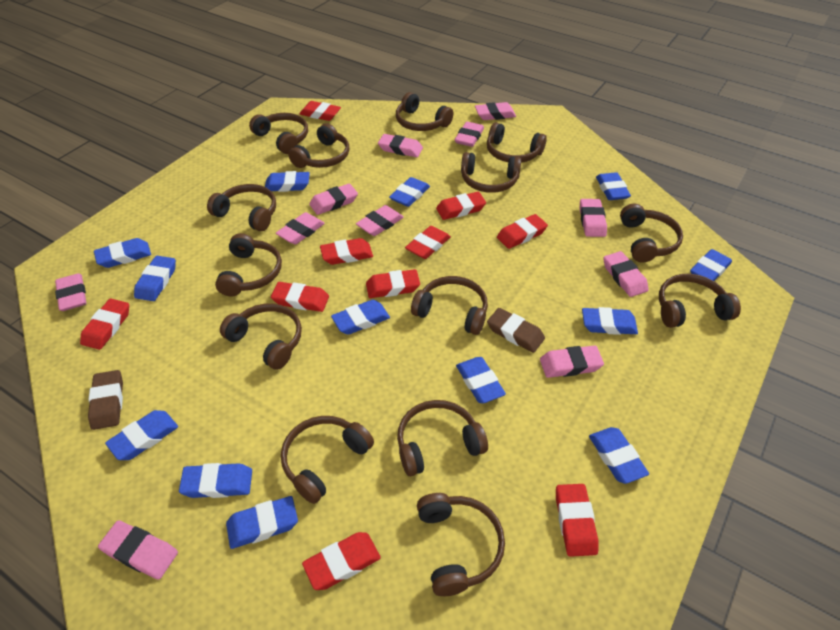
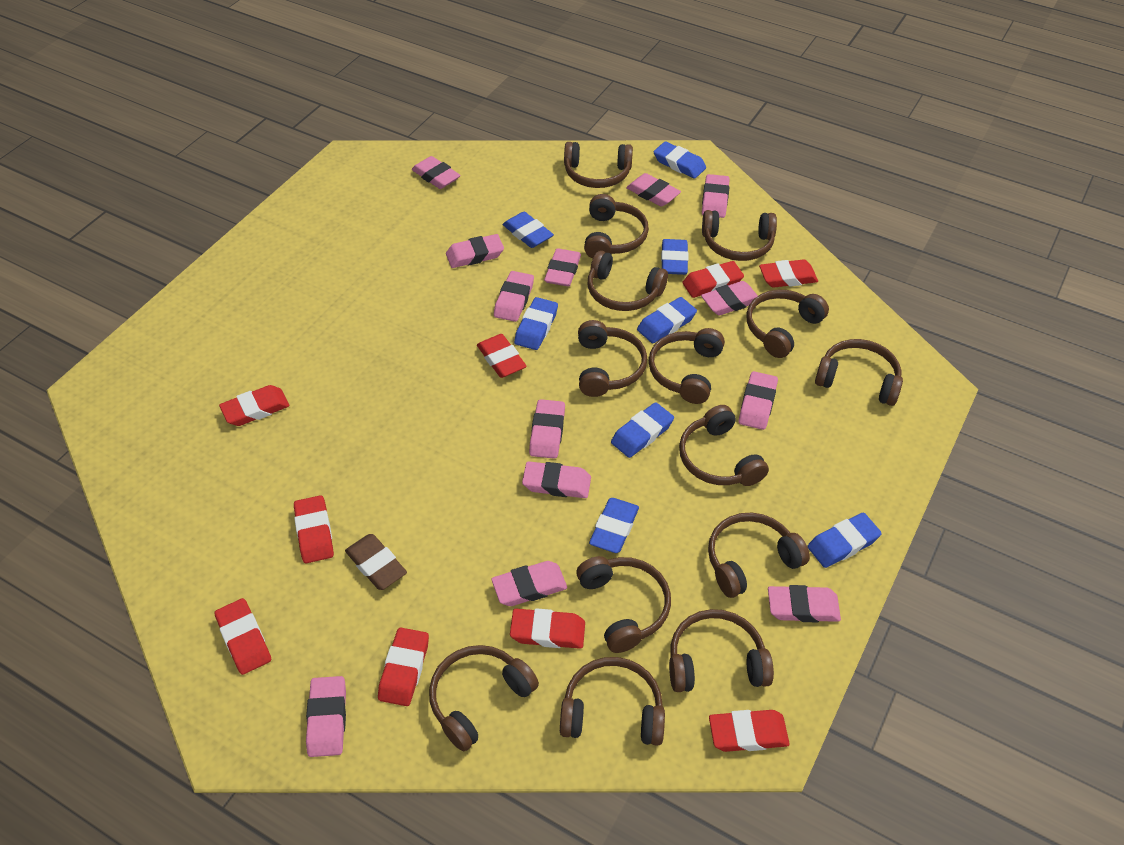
blue eraser: 13 -> 8
brown eraser: 2 -> 1
pink eraser: 11 -> 13
red eraser: 10 -> 9

